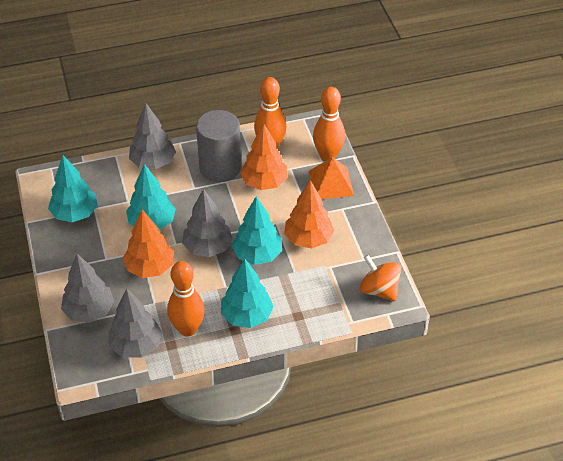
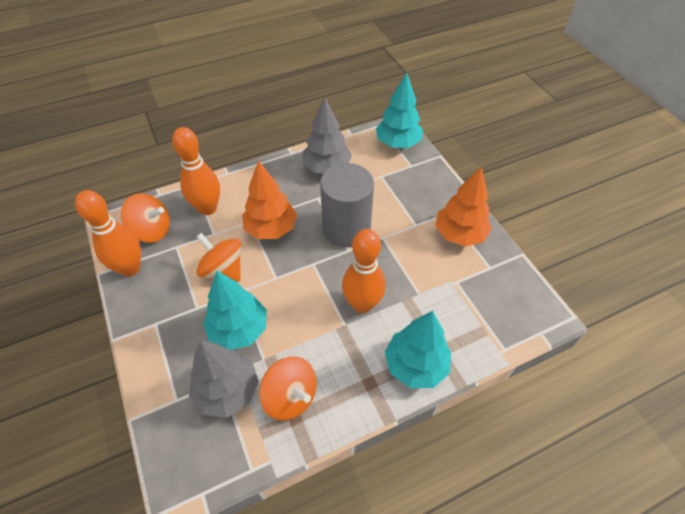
grey tree: 4 -> 2
orange pyramid: 1 -> 0
orange spinning top: 1 -> 3
orange tree: 3 -> 2
turquoise tree: 4 -> 3

